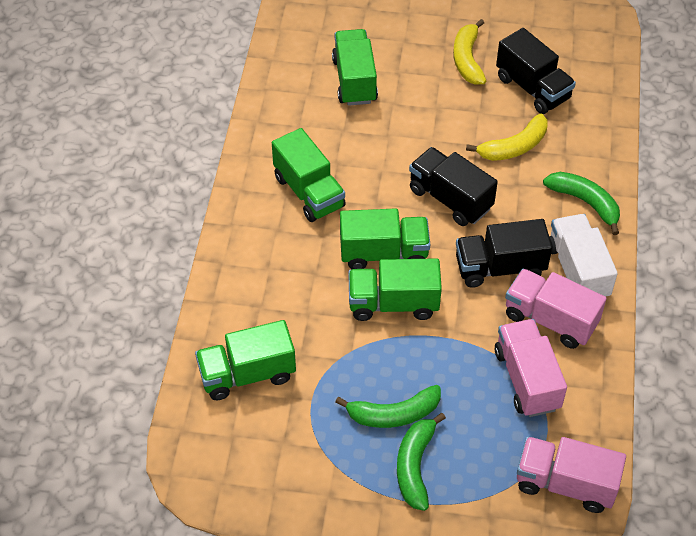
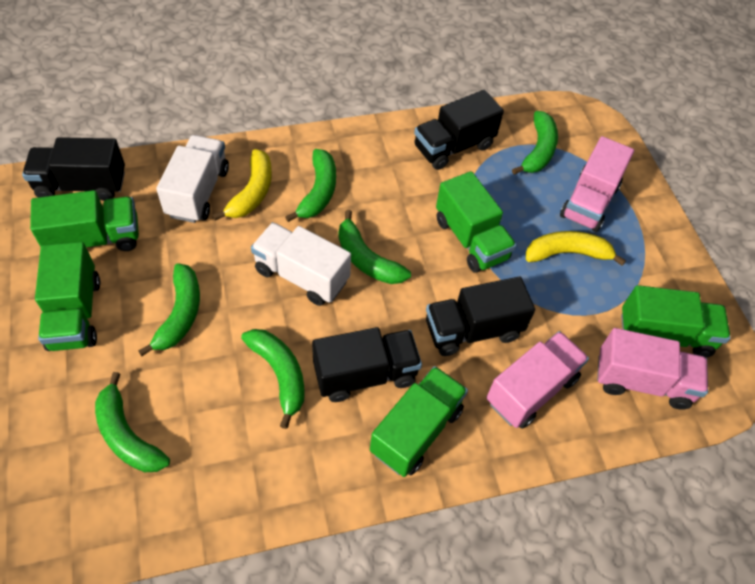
black truck: 3 -> 4
green banana: 3 -> 6
white truck: 1 -> 2

